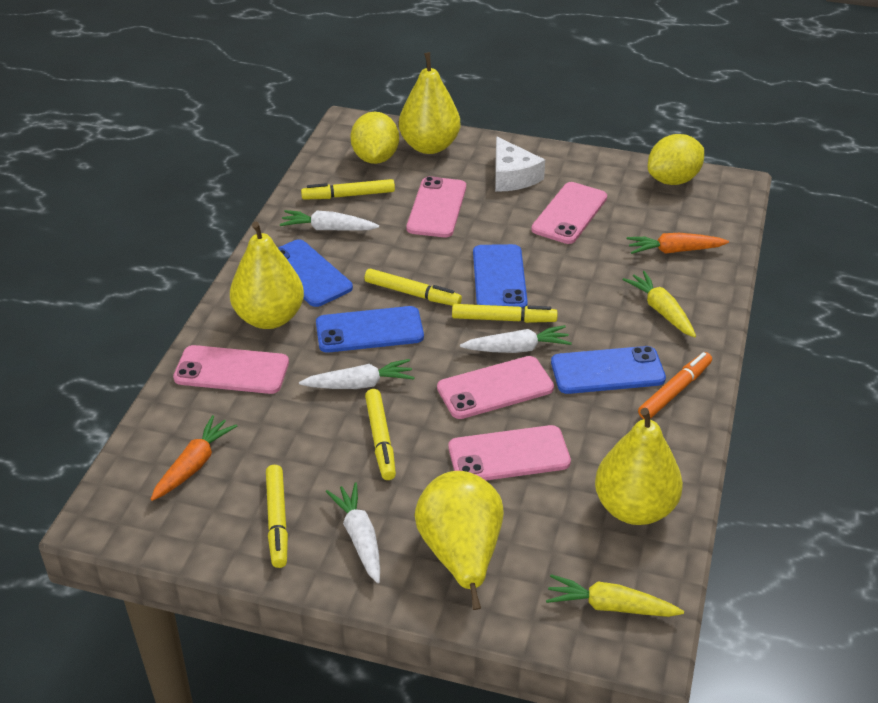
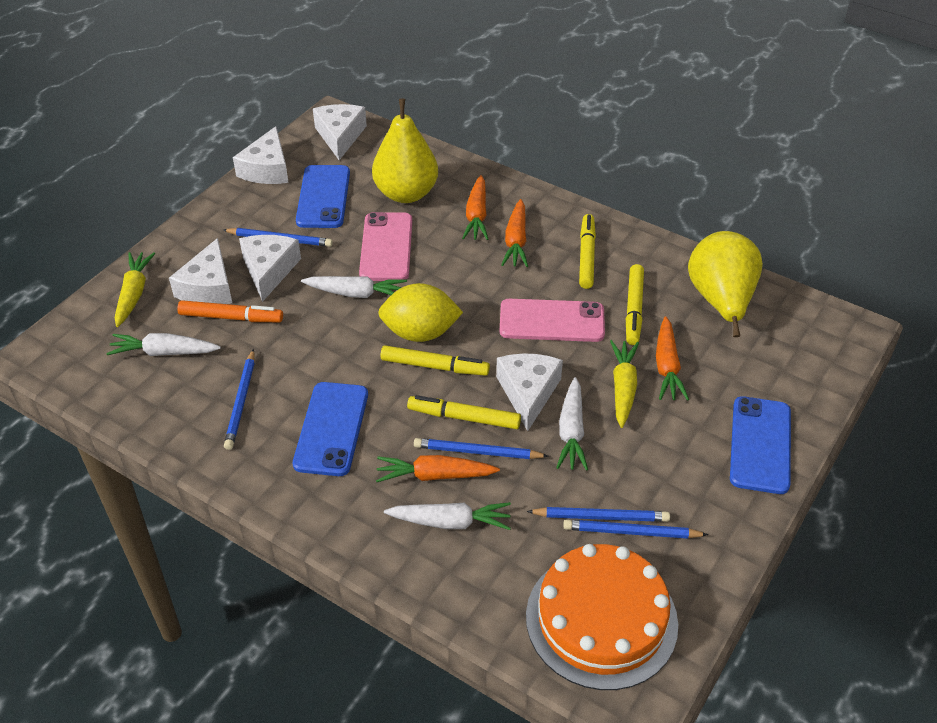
blue pencil: 0 -> 5
blue phone: 4 -> 3
orange cake: 0 -> 1
orange carrot: 2 -> 4
pink phone: 5 -> 2
white cheese: 1 -> 5
yellow lemon: 2 -> 1
yellow marker: 5 -> 4
yellow pear: 4 -> 2

